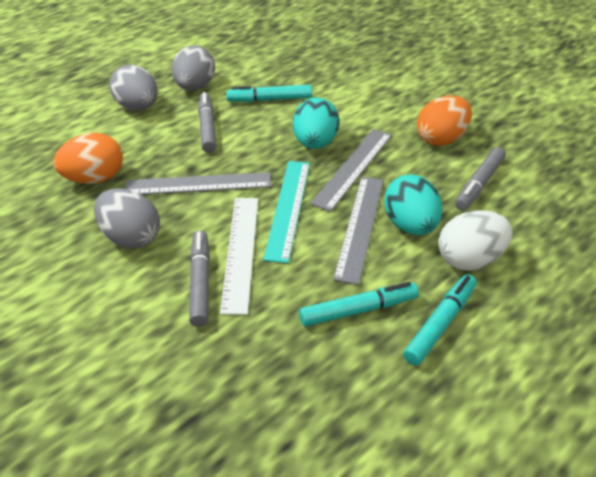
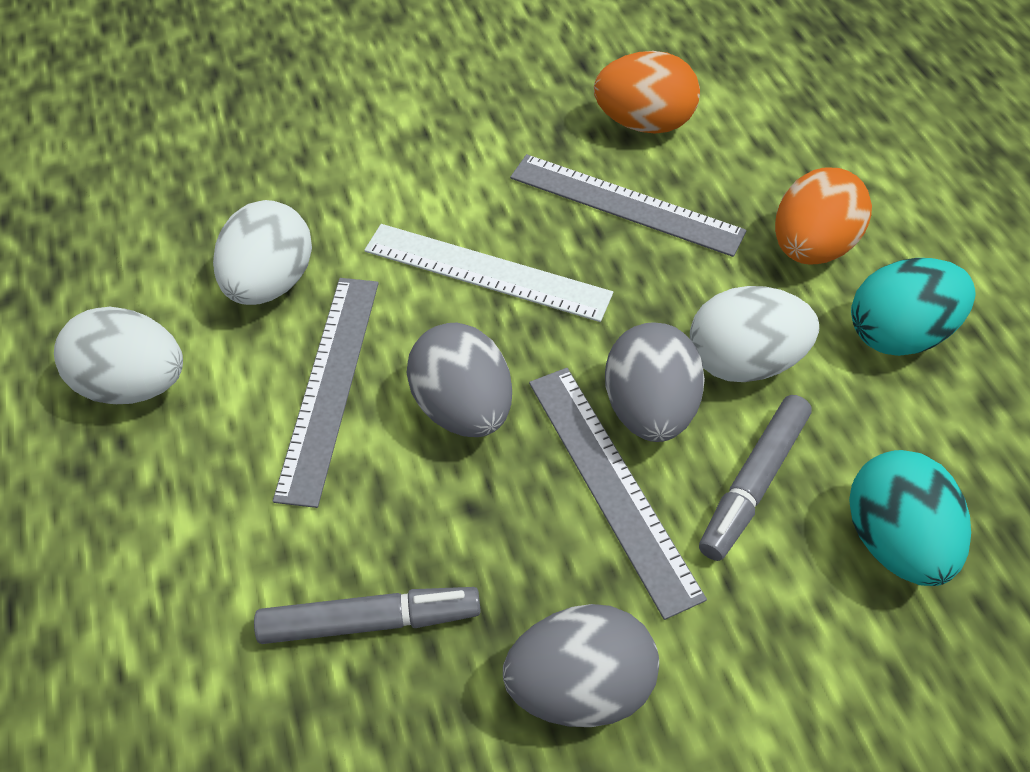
grey marker: 3 -> 2
turquoise marker: 3 -> 0
turquoise ruler: 1 -> 0
white egg: 1 -> 3

